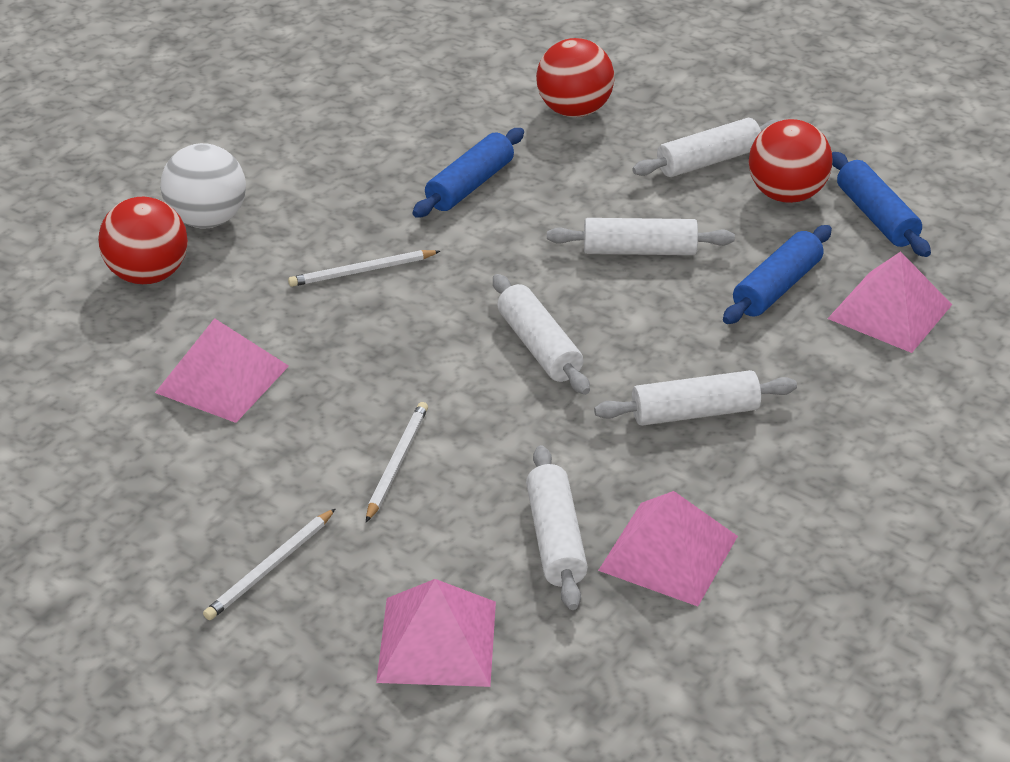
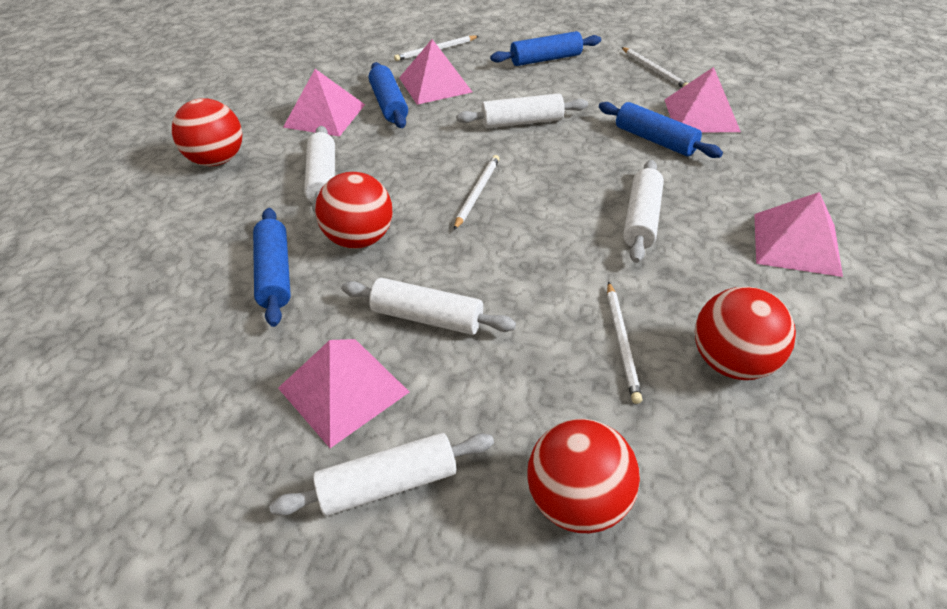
blue rolling pin: 3 -> 4
pink pyramid: 4 -> 5
red ball: 3 -> 4
white ball: 1 -> 0
white pencil: 3 -> 4

